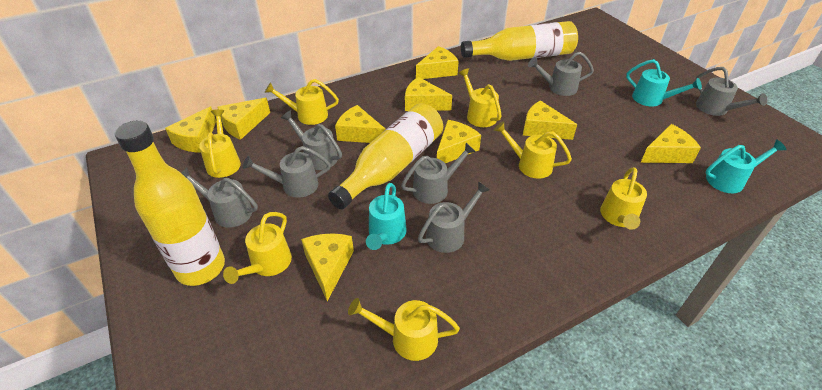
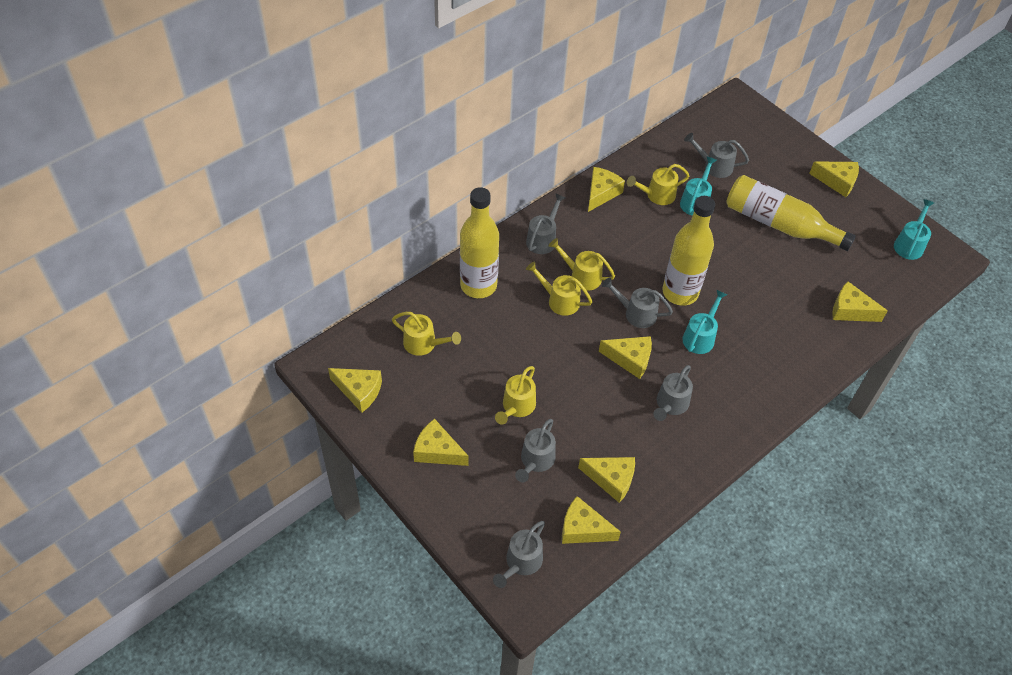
grey watering can: 7 -> 6
yellow cheese: 9 -> 8
yellow watering can: 7 -> 5

